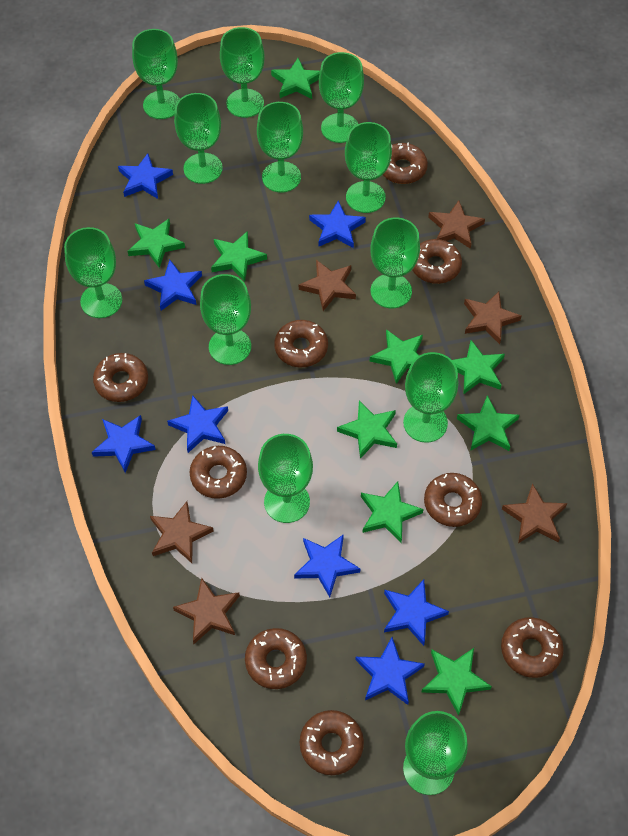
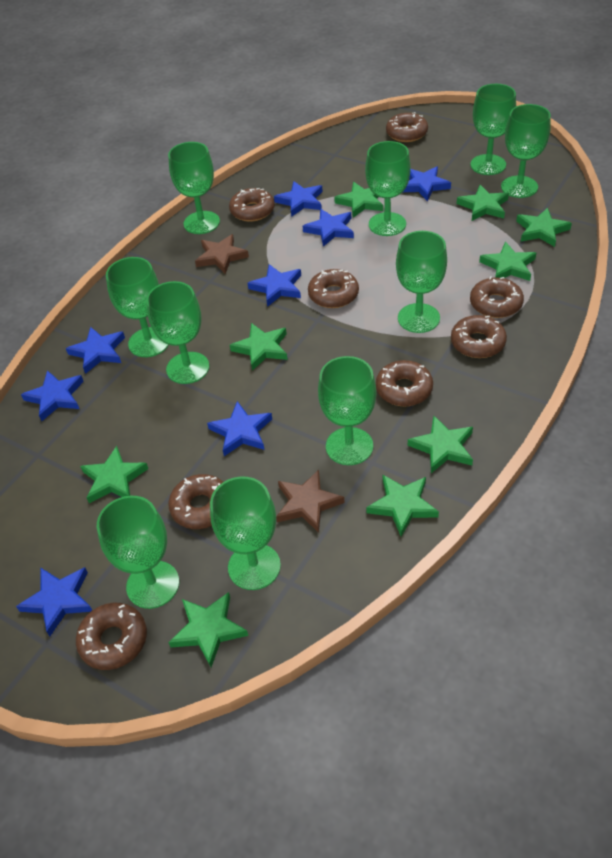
brown donut: 9 -> 8
brown star: 6 -> 2
green goblet: 12 -> 10

